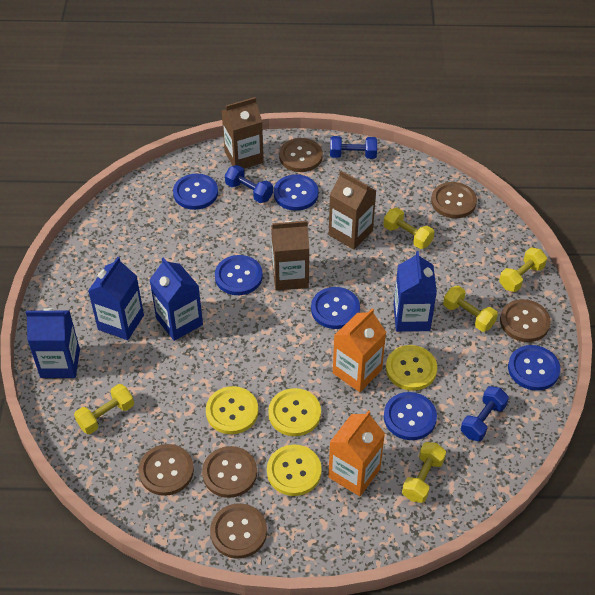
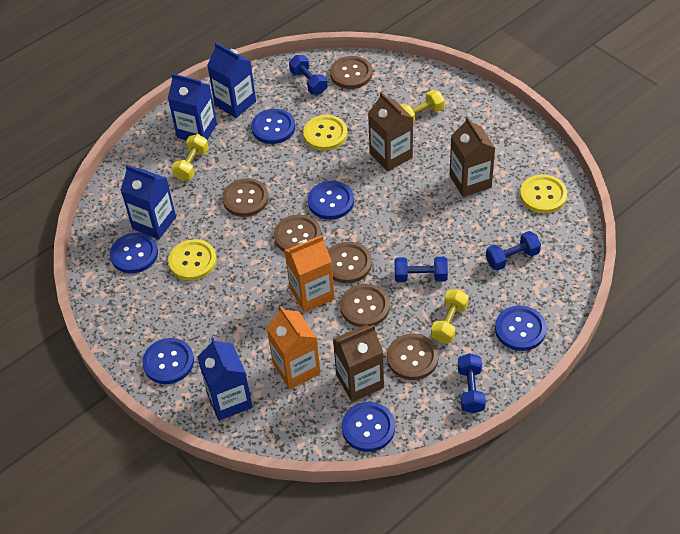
blue dumbbell: 3 -> 4
yellow button: 4 -> 3
yellow dumbbell: 5 -> 3

